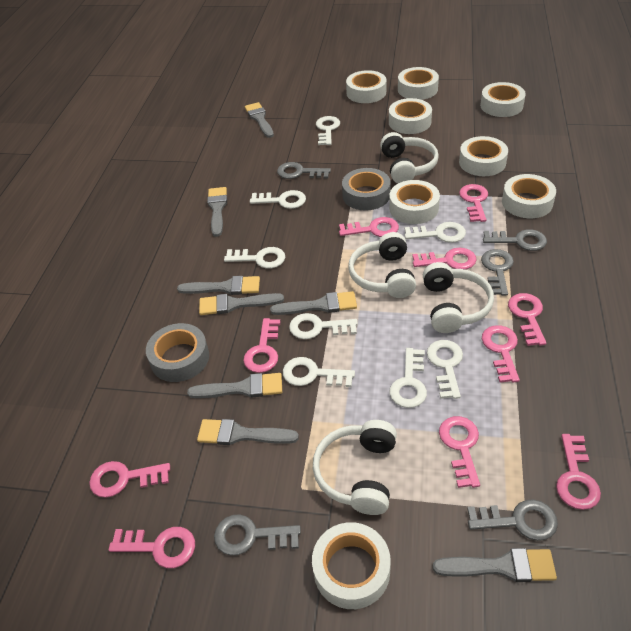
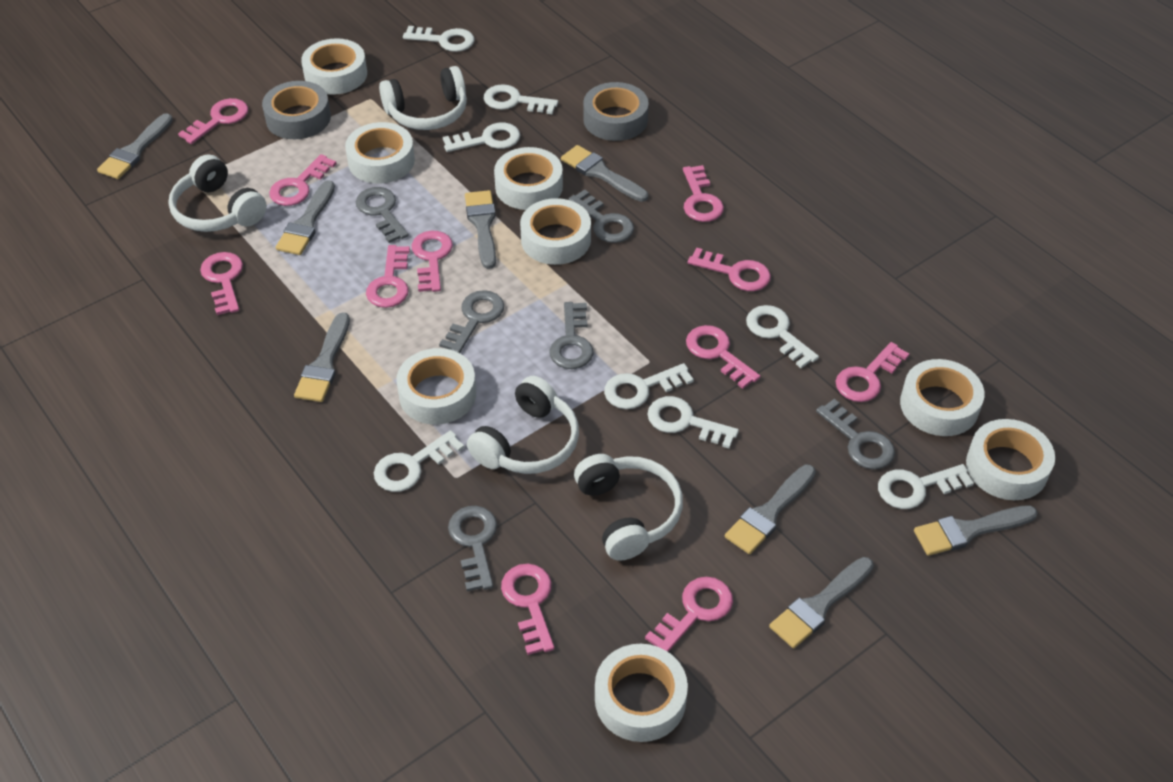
grey key: 5 -> 6
pink key: 10 -> 11

